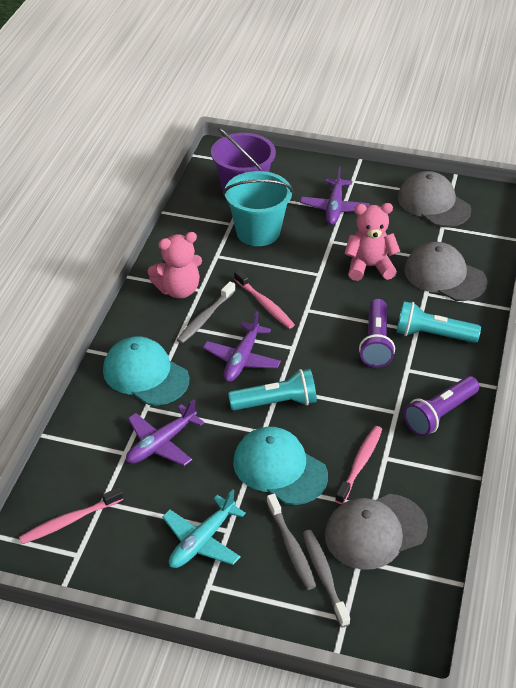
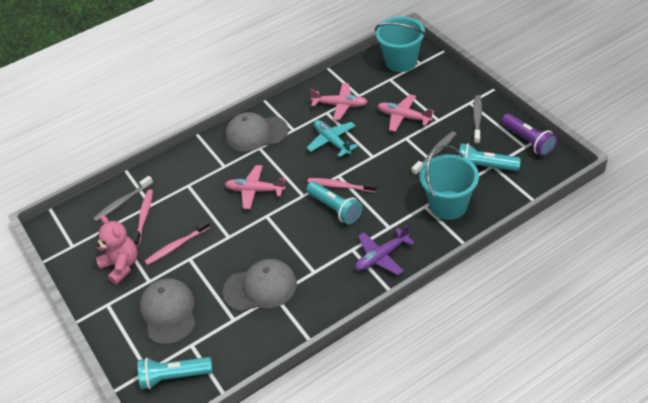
pink plane: 0 -> 3
pink teddy bear: 2 -> 1
purple bucket: 1 -> 0
purple flashlight: 2 -> 1
purple plane: 3 -> 1
turquoise bucket: 1 -> 2
turquoise cap: 2 -> 0
turquoise flashlight: 2 -> 3

